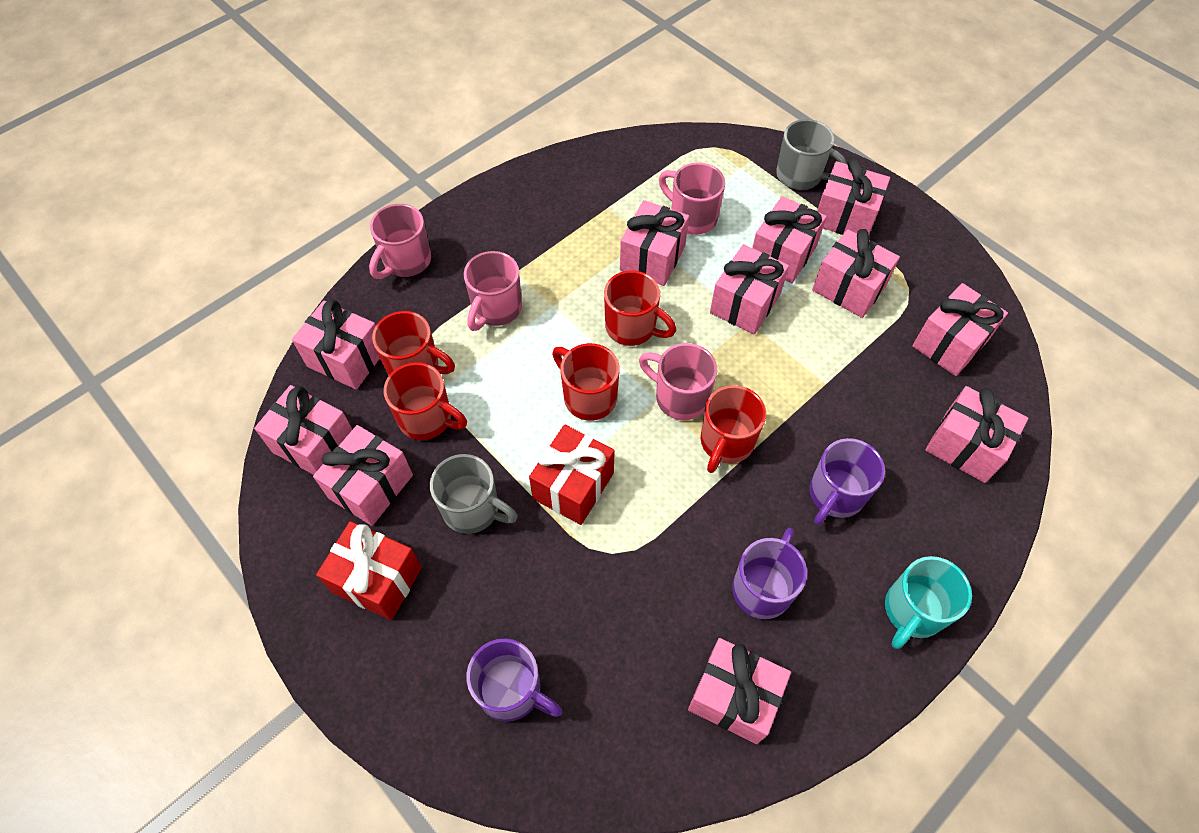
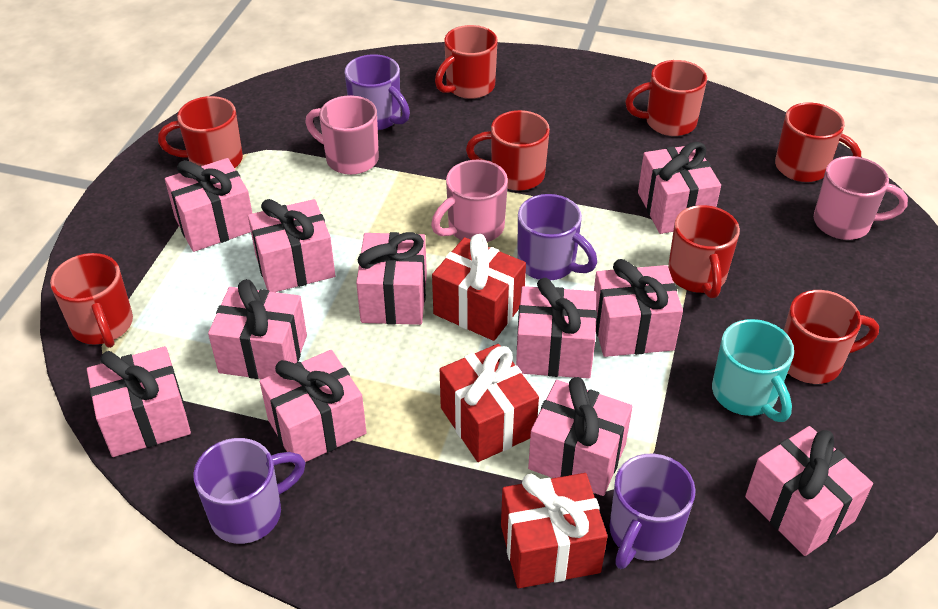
grey mug: 2 -> 0
pink mug: 4 -> 3
purple mug: 3 -> 4
red gift: 2 -> 3
red mug: 5 -> 8

